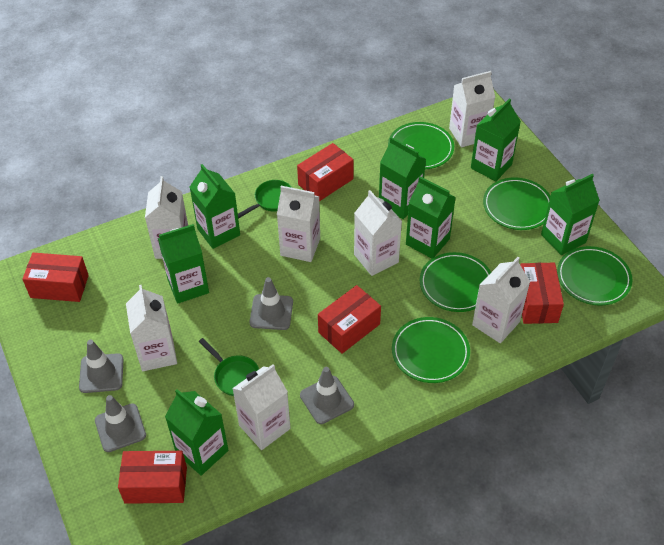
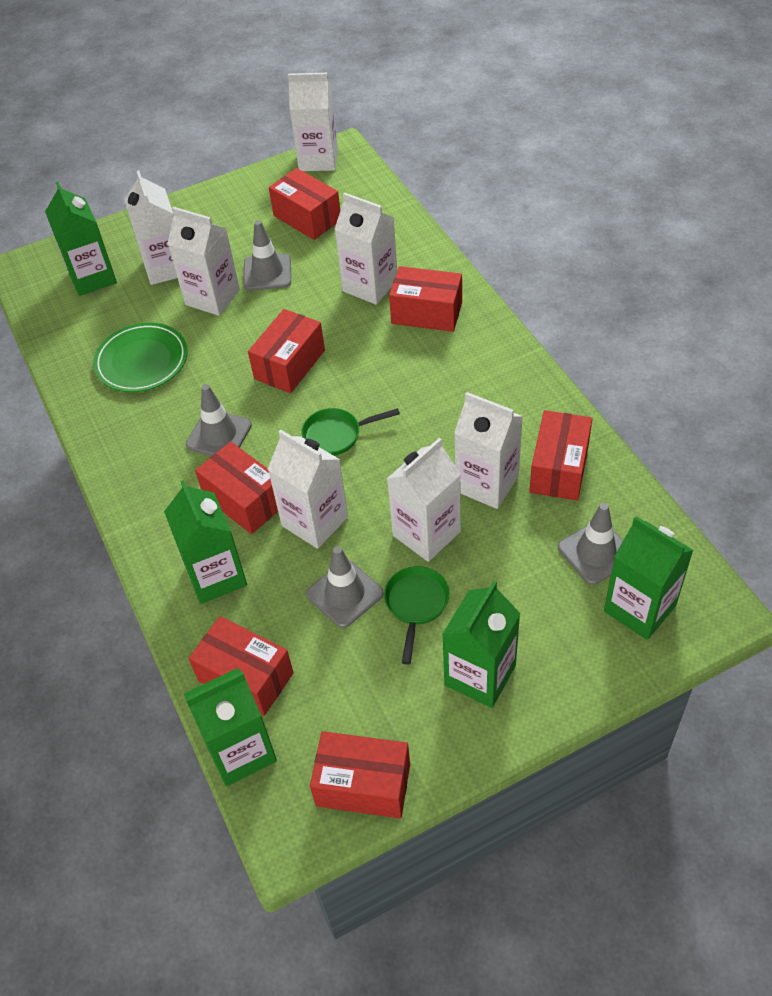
green carton: 7 -> 5
green plate: 5 -> 1
red box: 5 -> 7

